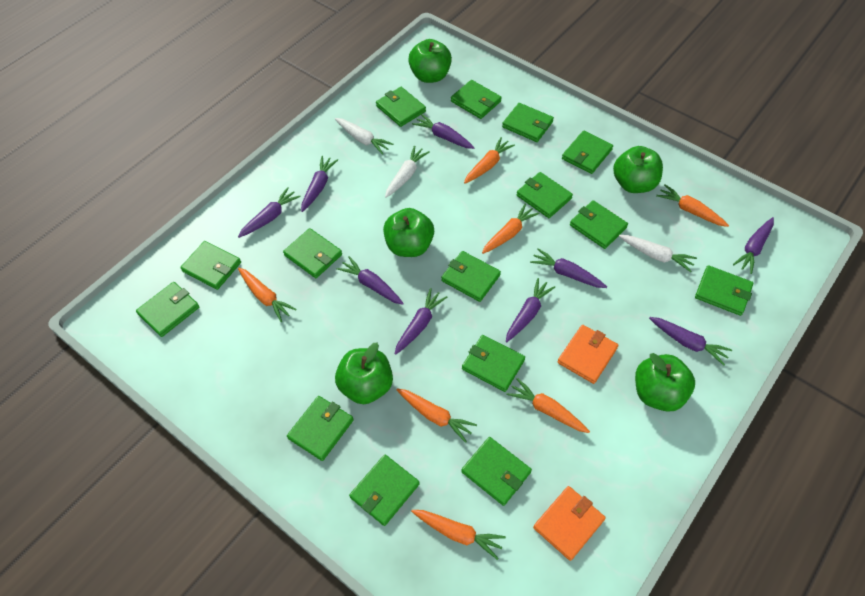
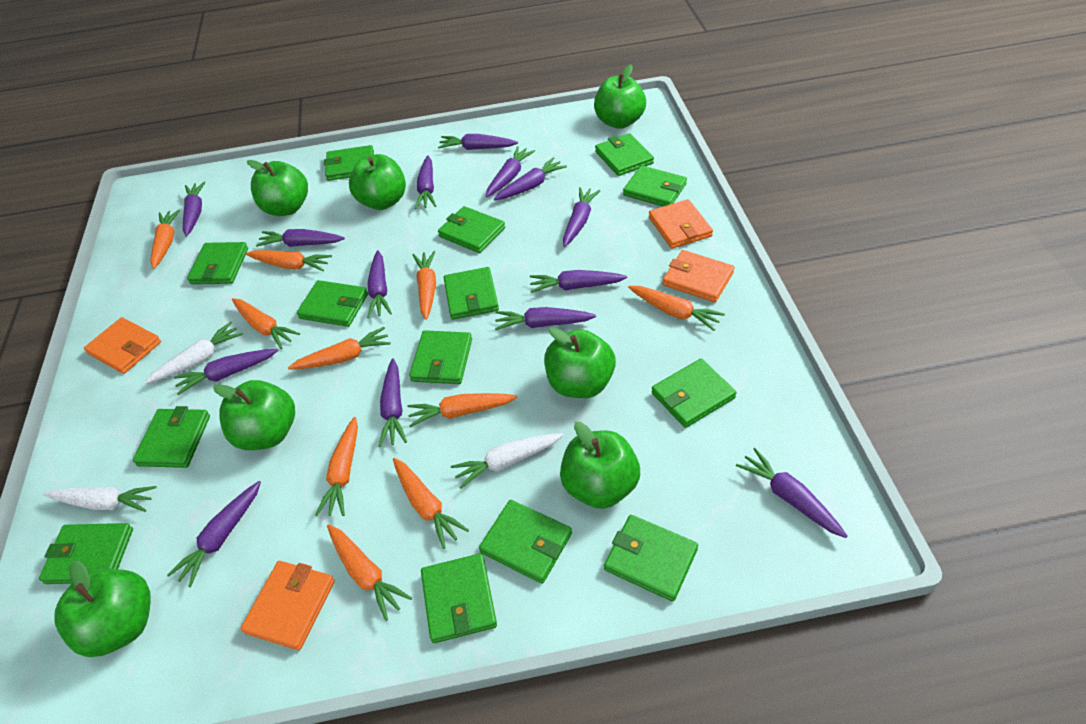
green apple: 5 -> 7
green wallet: 15 -> 14
orange carrot: 7 -> 10
orange wallet: 2 -> 4
purple carrot: 9 -> 14

